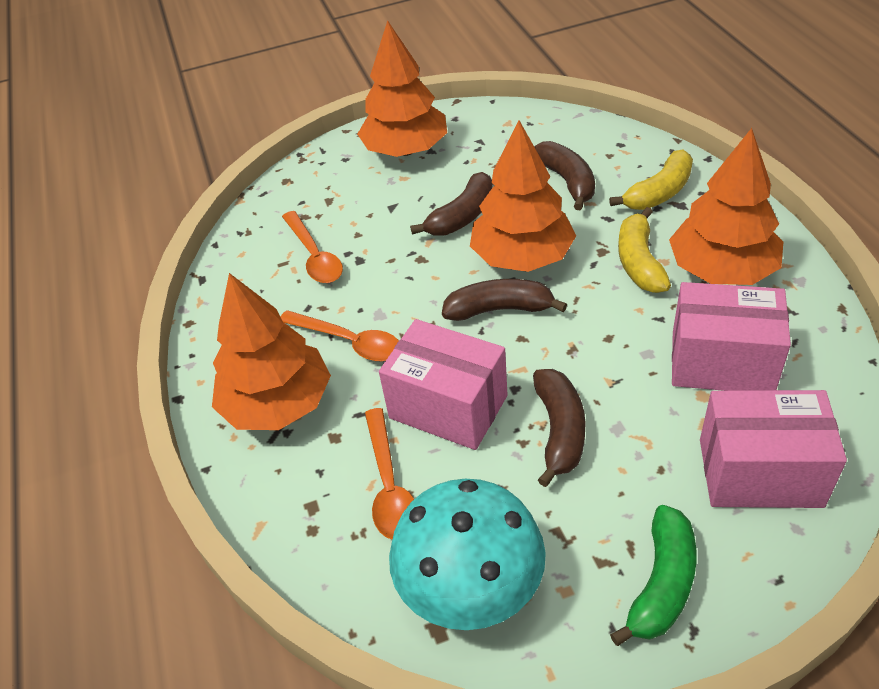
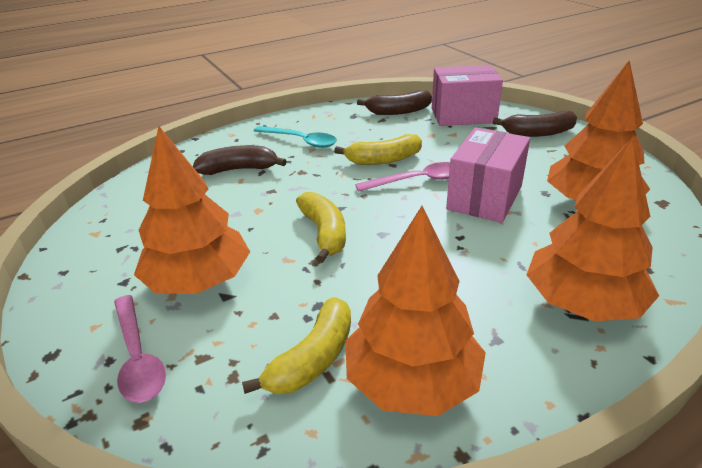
brown banana: 4 -> 3
green banana: 1 -> 0
orange spoon: 3 -> 0
pink box: 3 -> 2
pink spoon: 0 -> 2
turquoise mushroom: 1 -> 0
turquoise spoon: 0 -> 1
yellow banana: 2 -> 3

